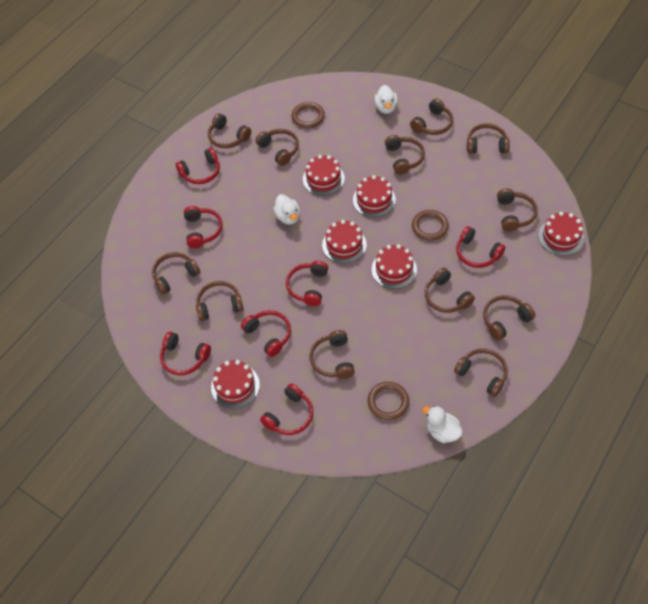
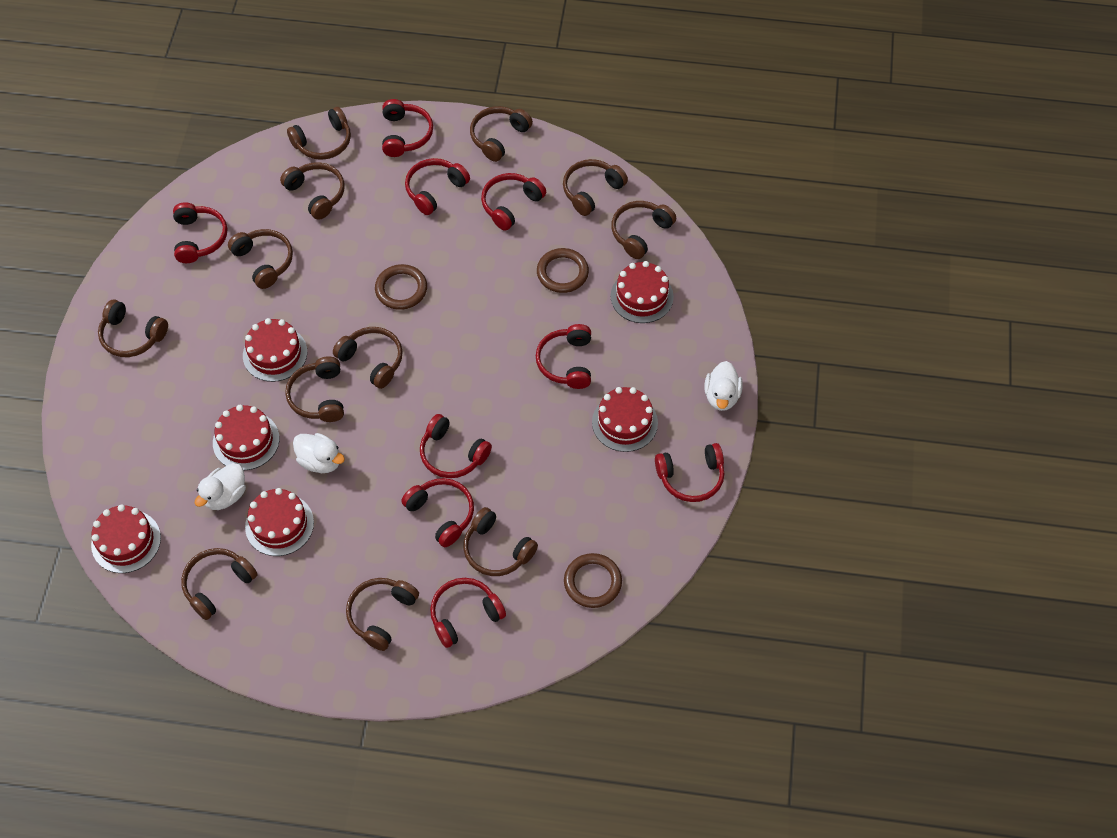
red headphones: 7 -> 9

